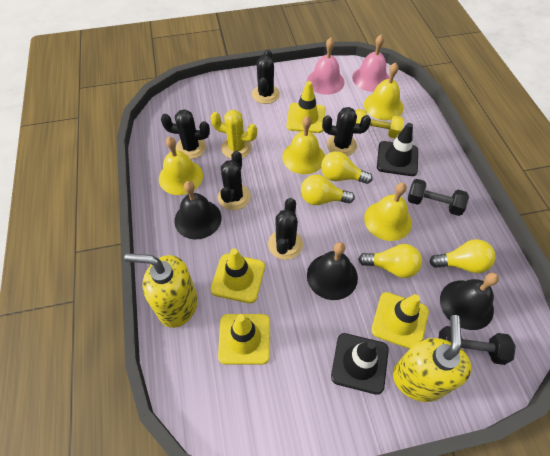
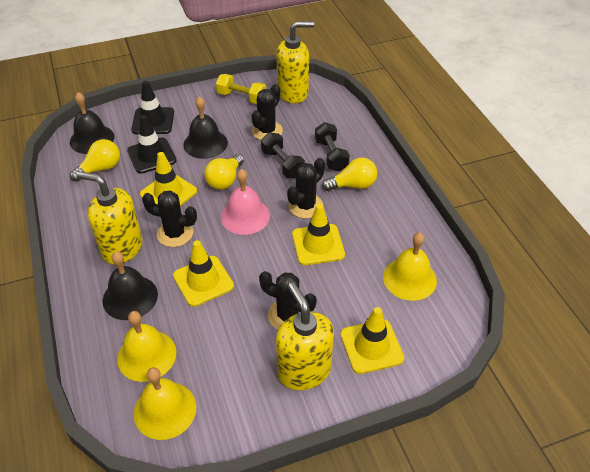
black cactus: 5 -> 4
pink bell: 2 -> 1
yellow bell: 4 -> 3
yellow cactus: 1 -> 0
yellow light bulb: 4 -> 3
yellow soap dispenser: 2 -> 3

